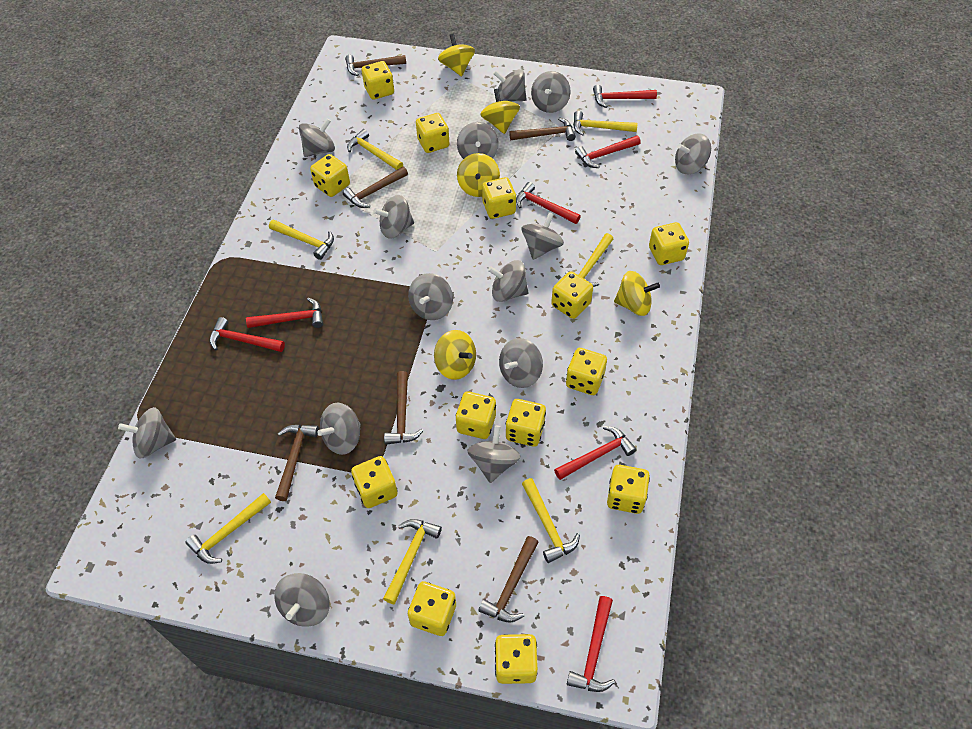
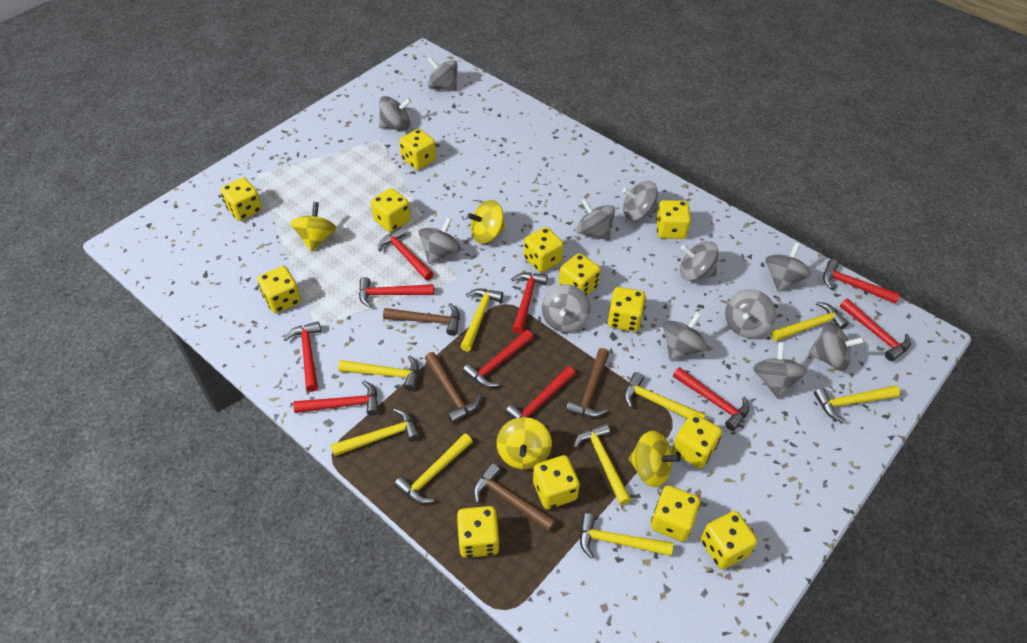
brown hammer: 6 -> 4
grey spinning top: 14 -> 12
red hammer: 7 -> 10
yellow hammer: 7 -> 9
yellow spinning top: 5 -> 4

